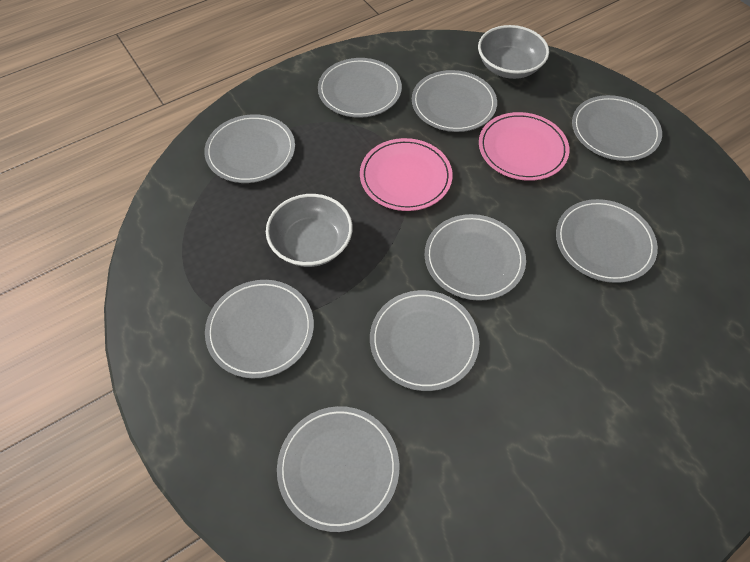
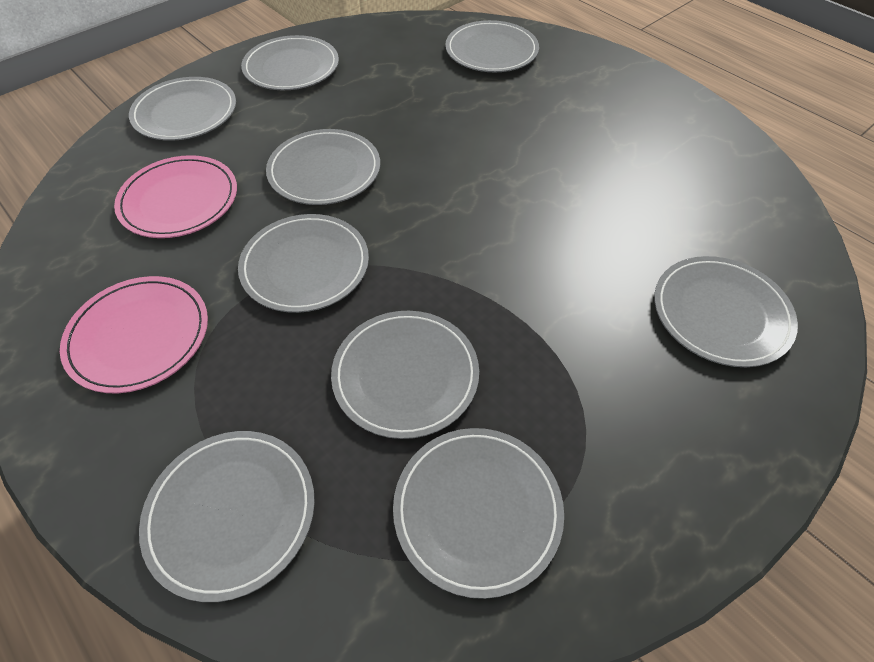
grey bowl: 2 -> 0

